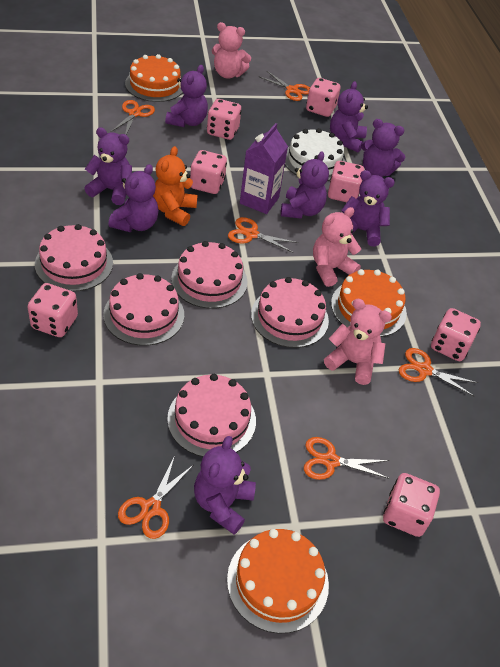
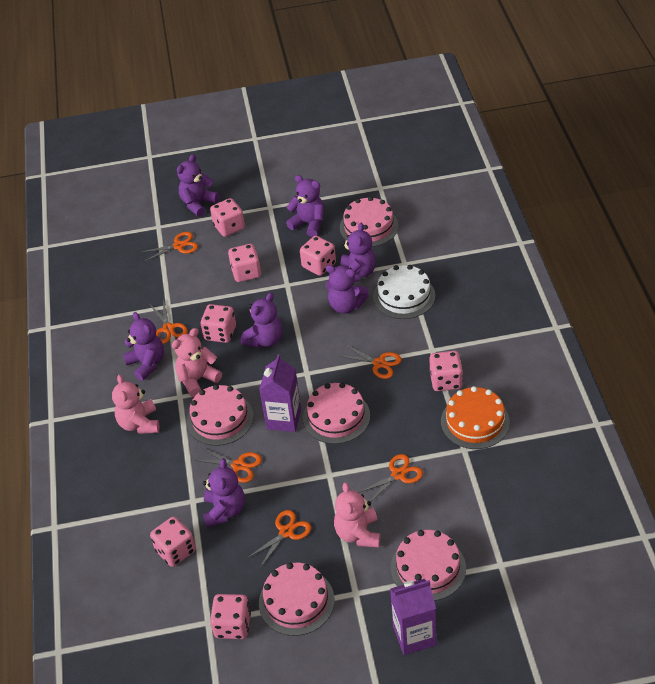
orange cake: 3 -> 1
orange teddy bear: 1 -> 0
purple carton: 1 -> 2
purple teddy bear: 8 -> 7

